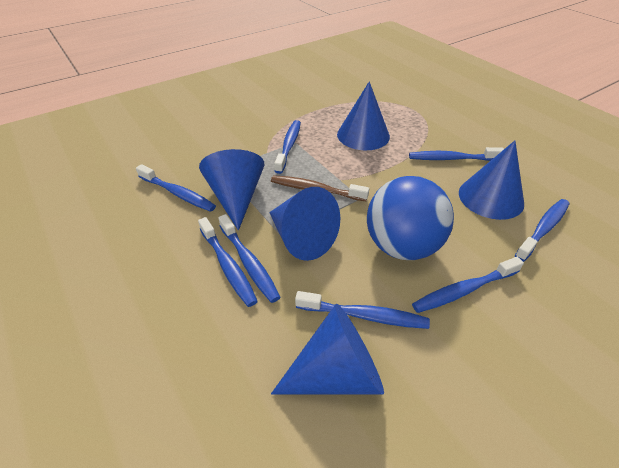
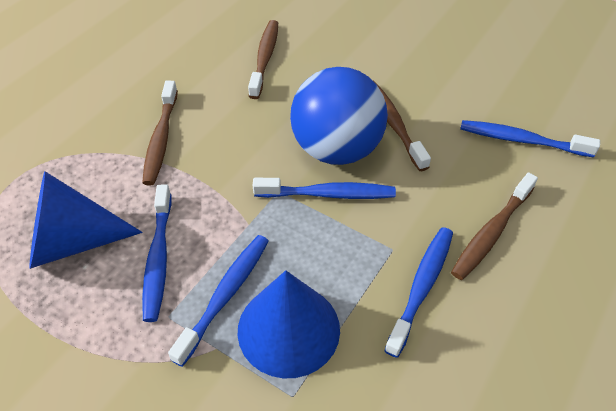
blue cone: 5 -> 2
blue toothbrush: 8 -> 5
brown toothbrush: 1 -> 4

